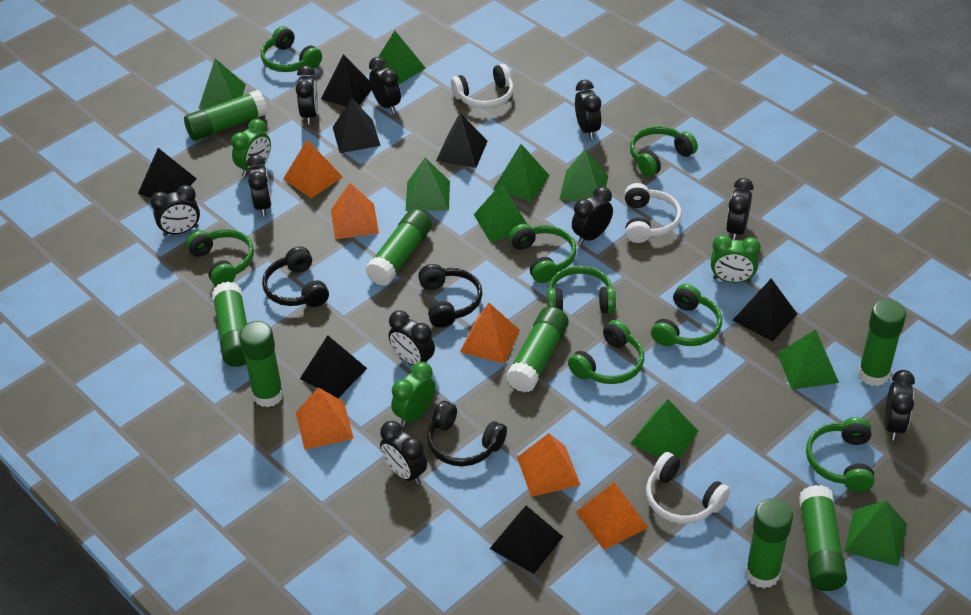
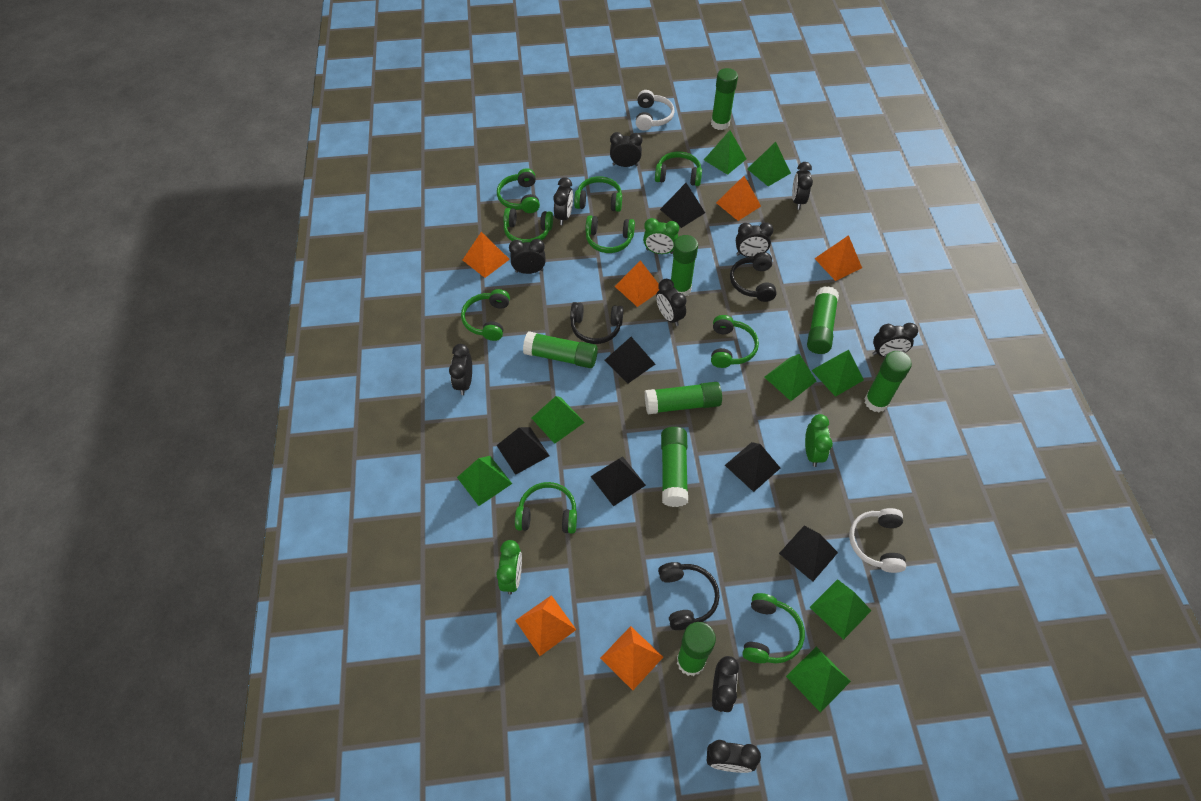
black pyramid: 7 -> 6
green headphones: 8 -> 9
green pyramid: 9 -> 8
white headphones: 3 -> 2

